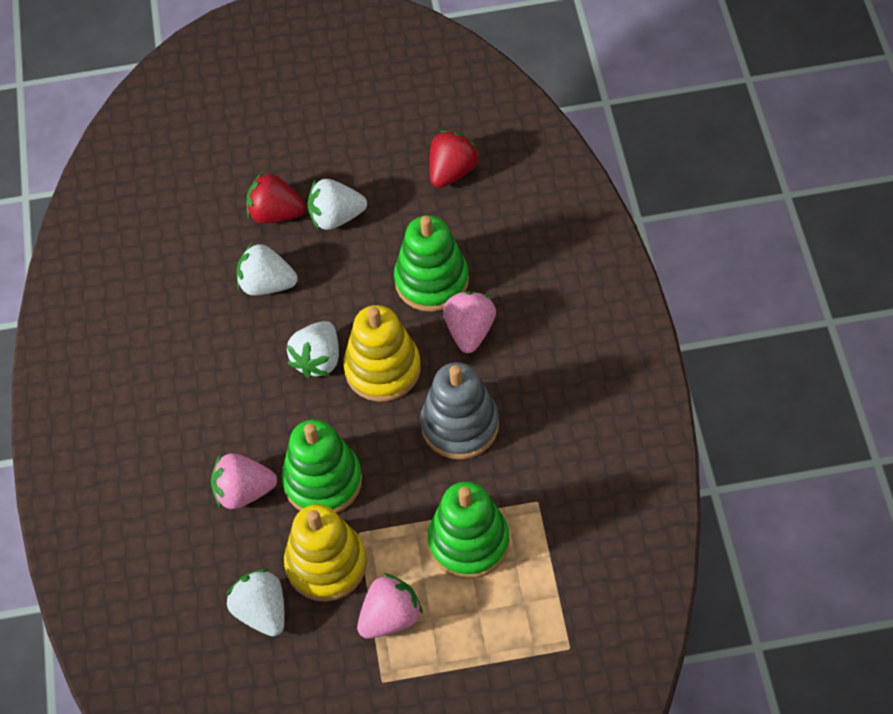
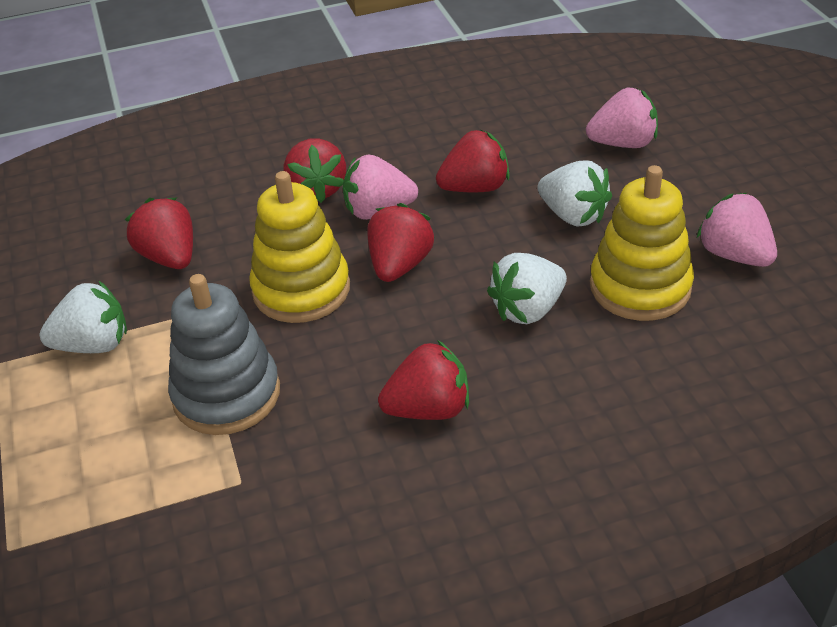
green stacking toy: 3 -> 0
red strawberry: 2 -> 5
white strawberry: 4 -> 3

